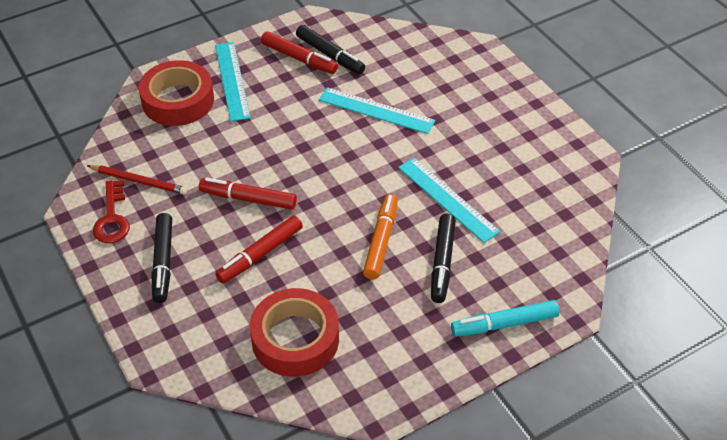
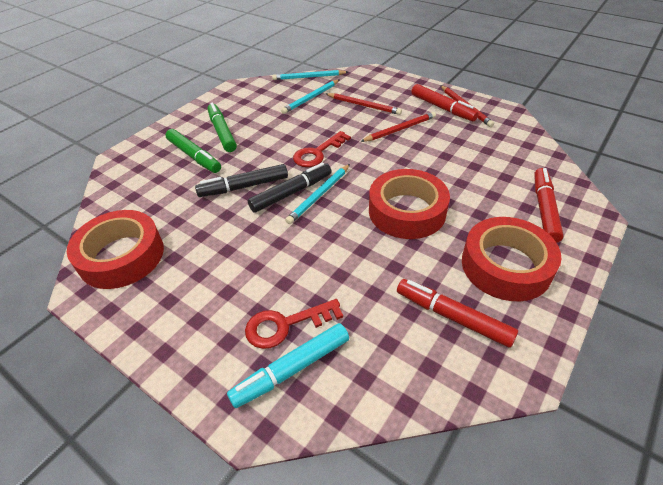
black marker: 3 -> 2
green marker: 0 -> 2
orange marker: 1 -> 0
red key: 1 -> 2
red pencil: 1 -> 3
red tape: 2 -> 3
turquoise pencil: 0 -> 3
turquoise ruler: 3 -> 0

